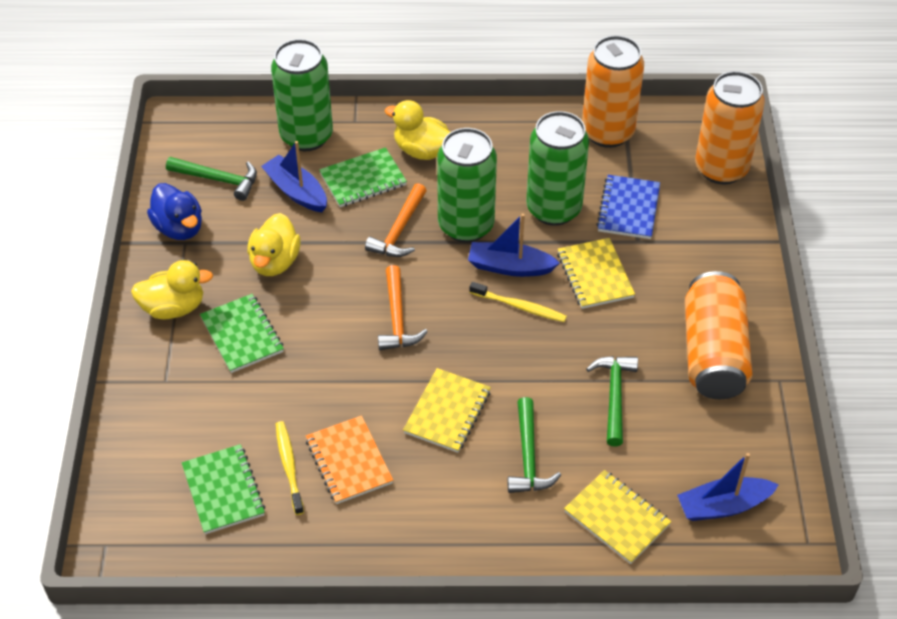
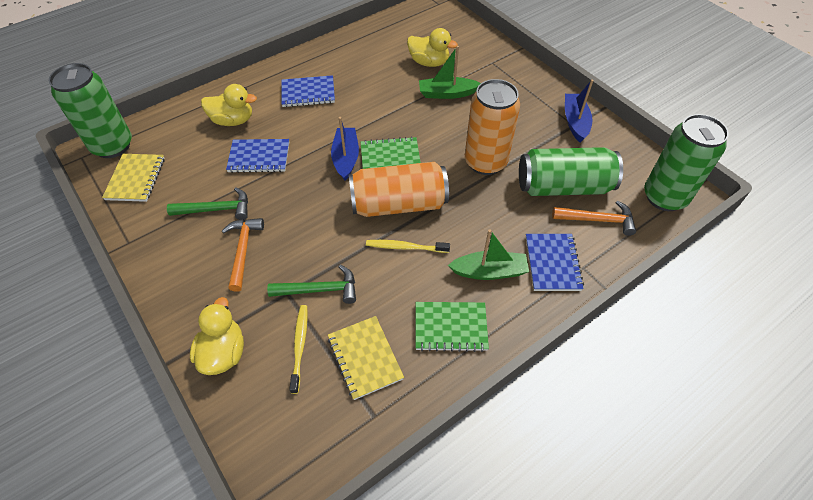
blue boat: 3 -> 2
blue duck: 1 -> 0
blue notebook: 1 -> 3
green boat: 0 -> 2
green hammer: 3 -> 2
green notebook: 3 -> 2
orange can: 3 -> 2
orange notebook: 1 -> 0
yellow notebook: 3 -> 2

